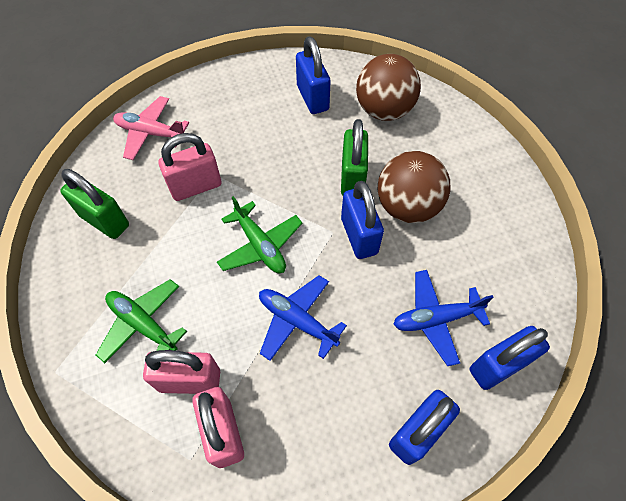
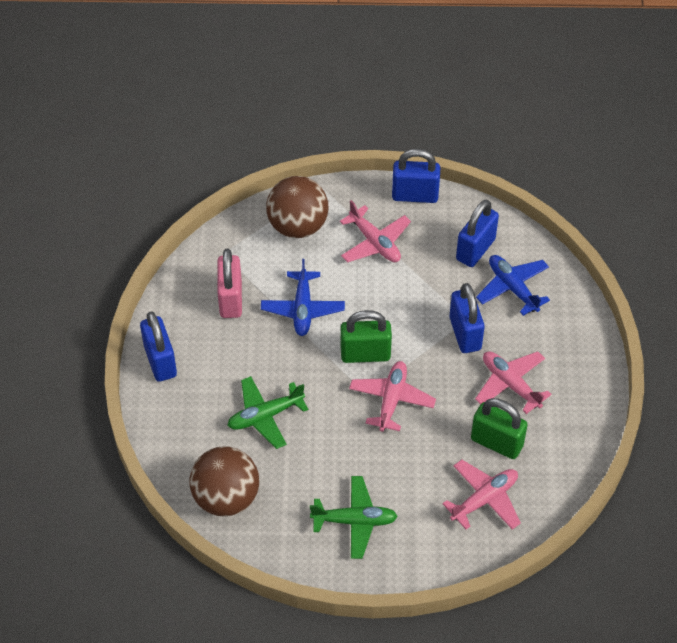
pink padlock: 3 -> 1
pink plane: 1 -> 4

